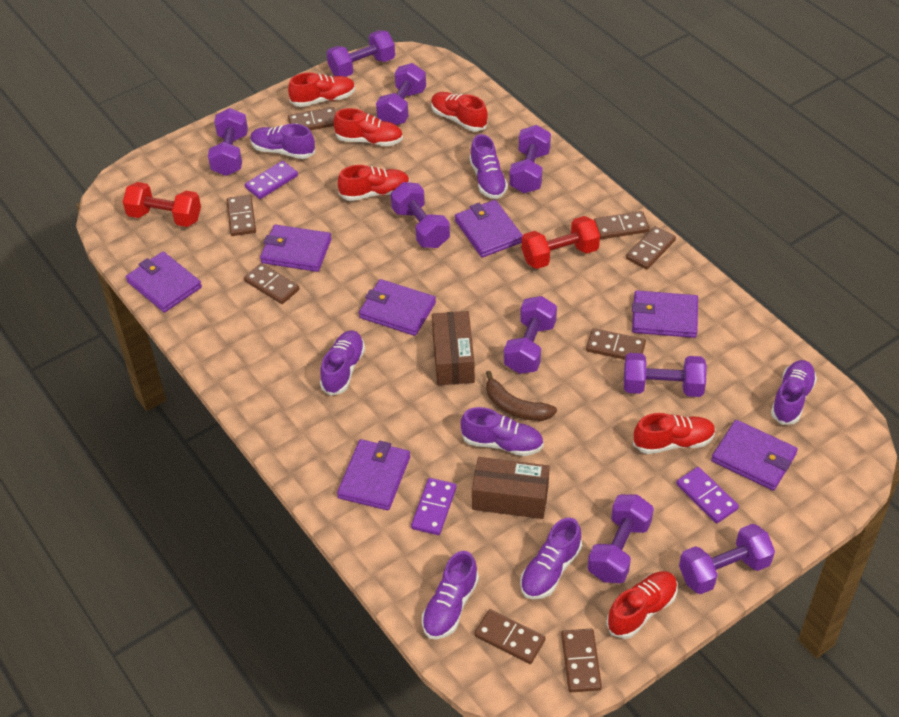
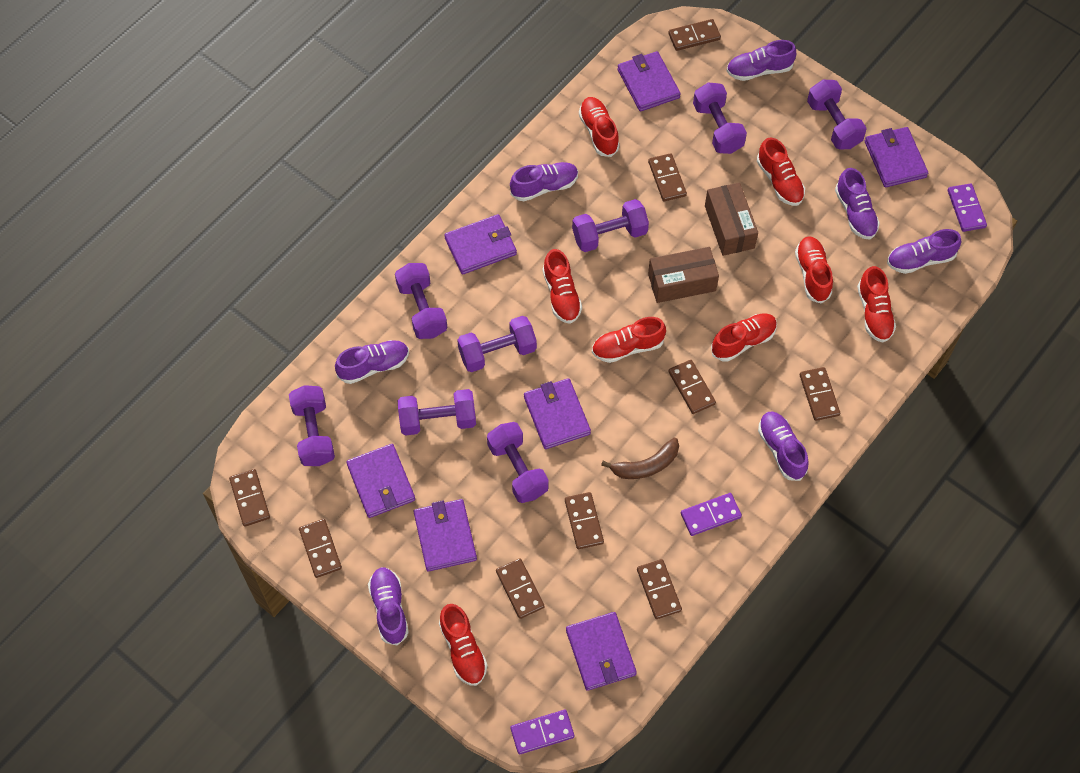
brown domino: 8 -> 9
purple dumbbell: 9 -> 8
red dumbbell: 2 -> 0
red shoe: 6 -> 8

